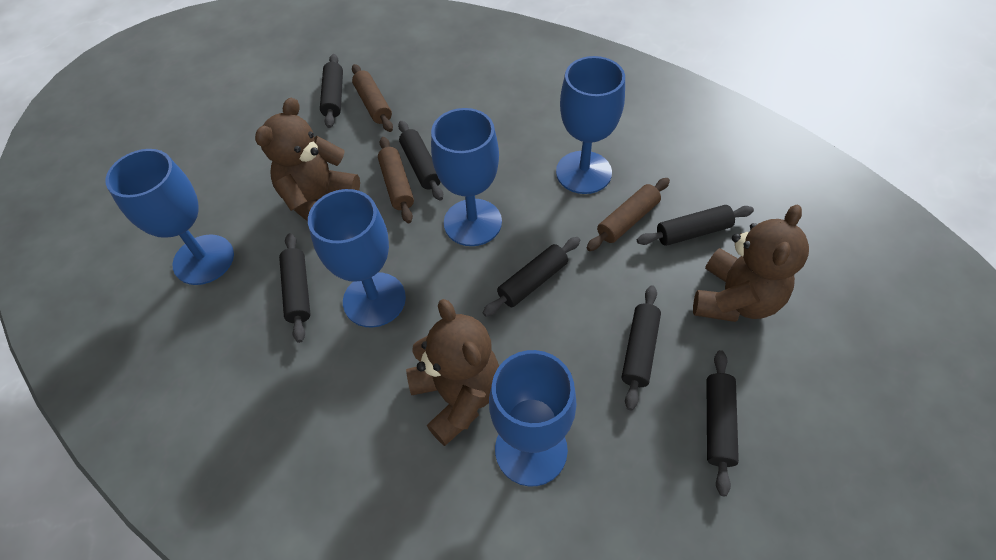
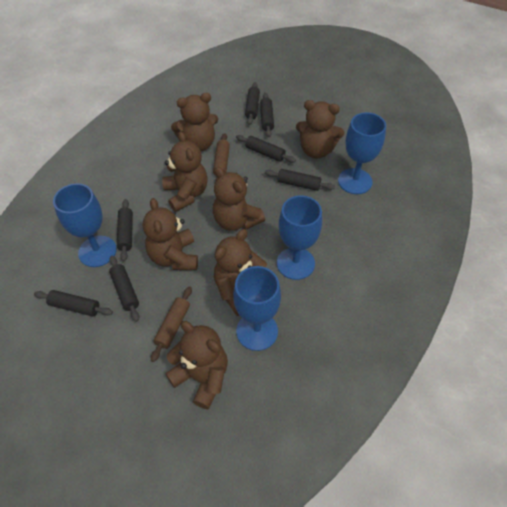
blue goblet: 5 -> 4
brown rolling pin: 3 -> 2
brown teddy bear: 3 -> 7

